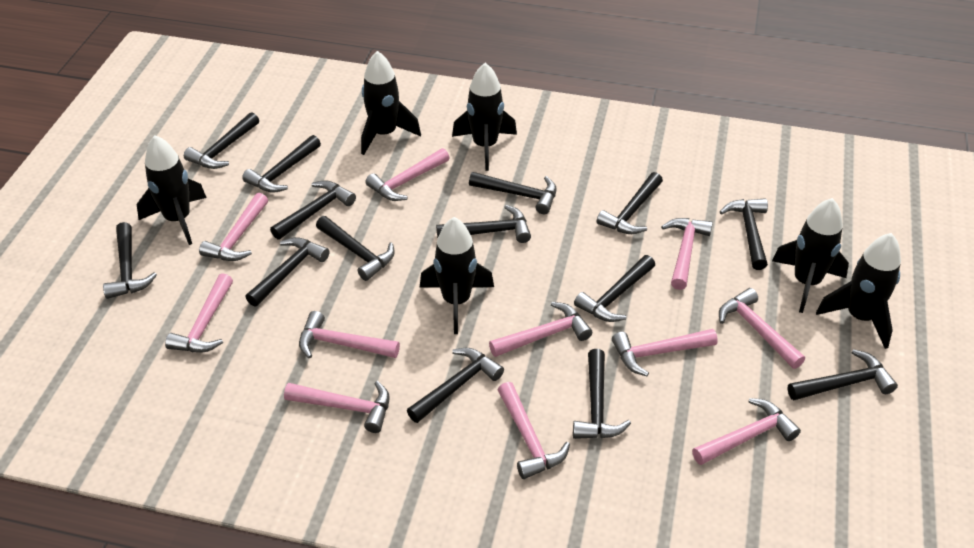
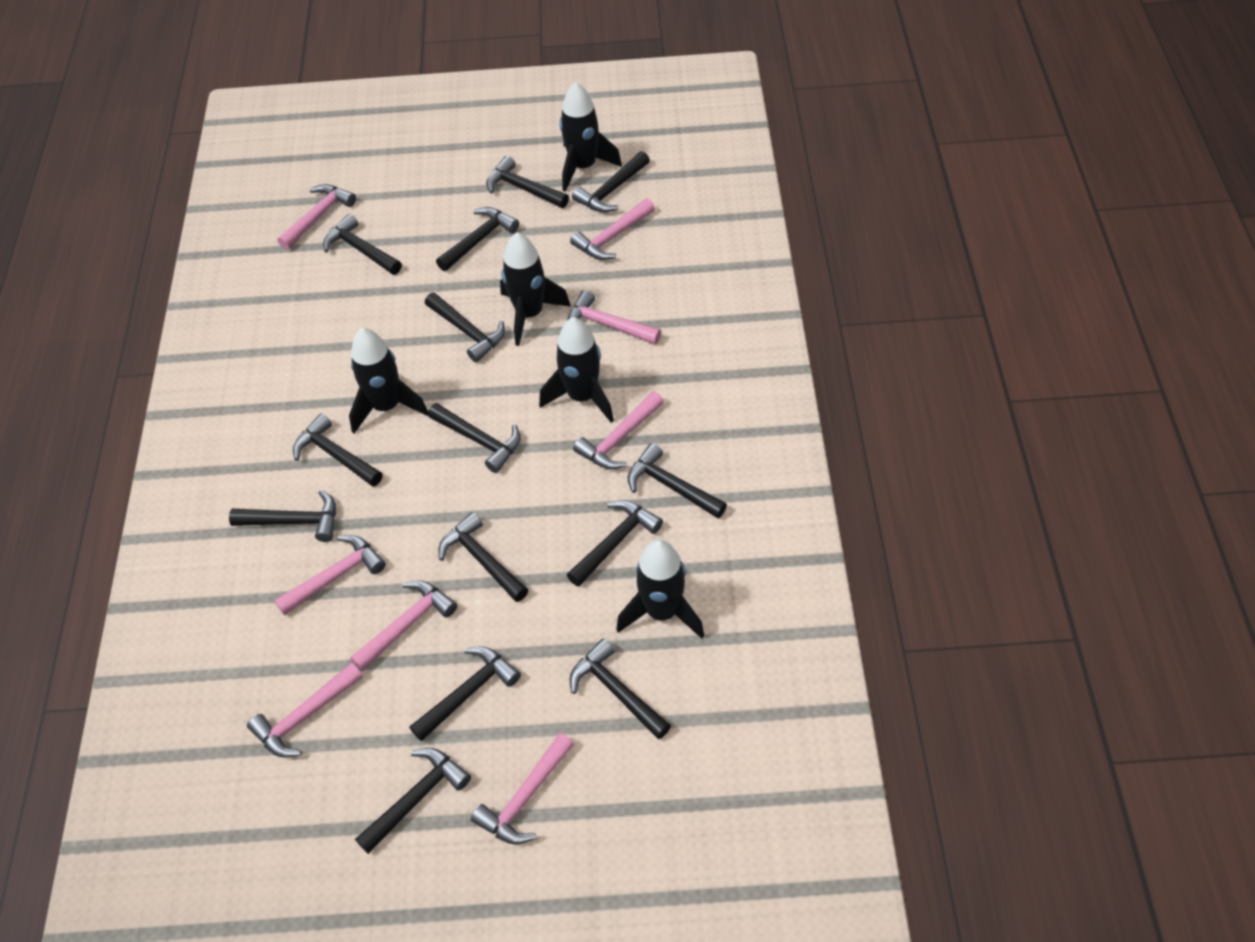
black rocket: 6 -> 5
pink hammer: 11 -> 8

